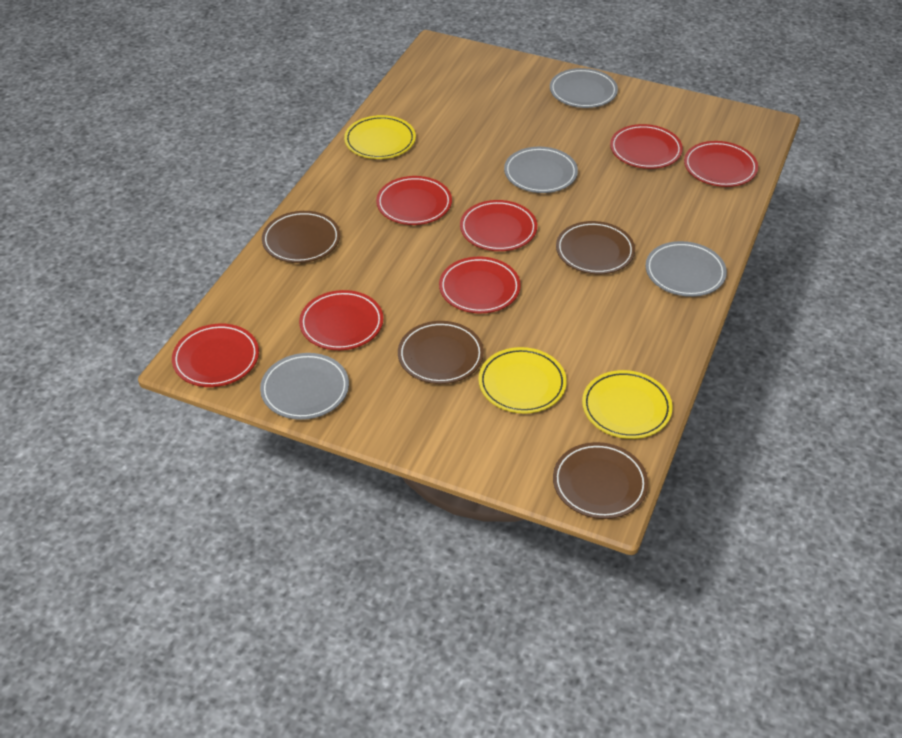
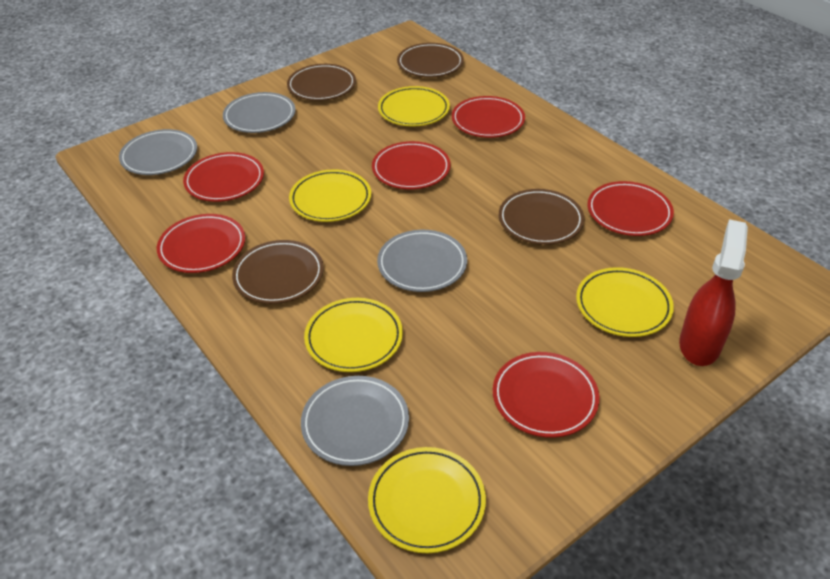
red plate: 7 -> 6
red spray bottle: 0 -> 1
yellow plate: 3 -> 5

